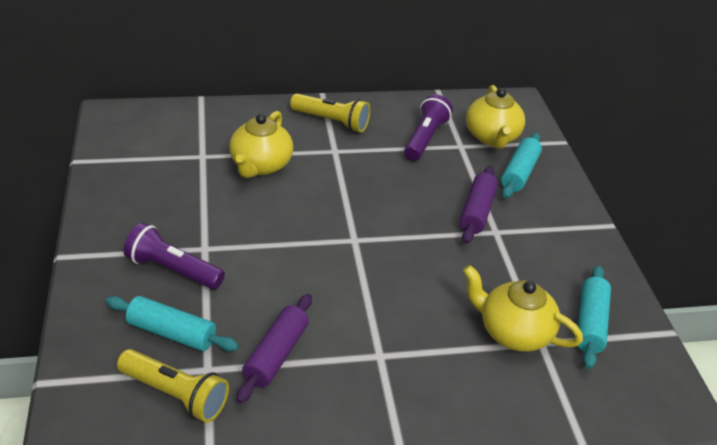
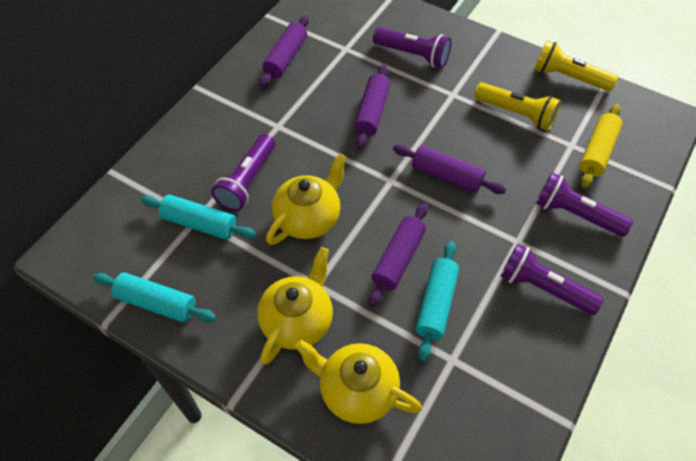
purple flashlight: 2 -> 4
purple rolling pin: 2 -> 4
yellow rolling pin: 0 -> 1

